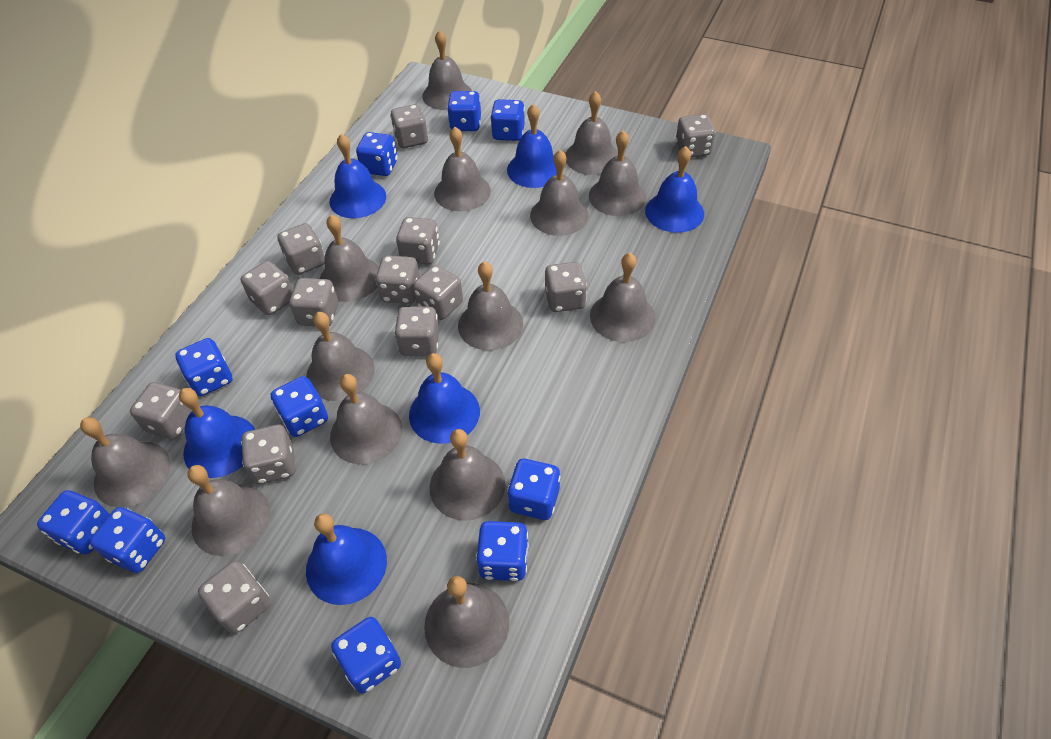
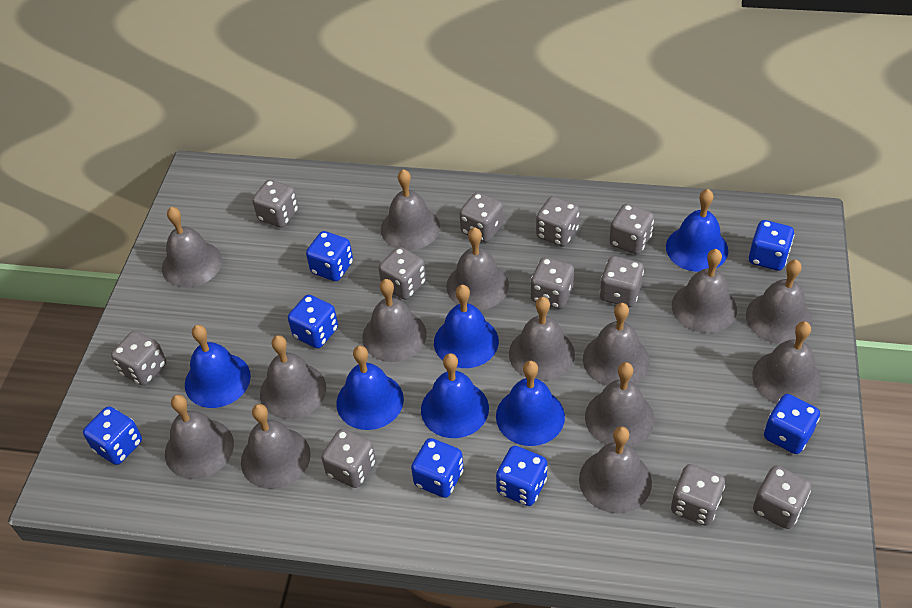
blue dice: 10 -> 7
grey dice: 13 -> 11

